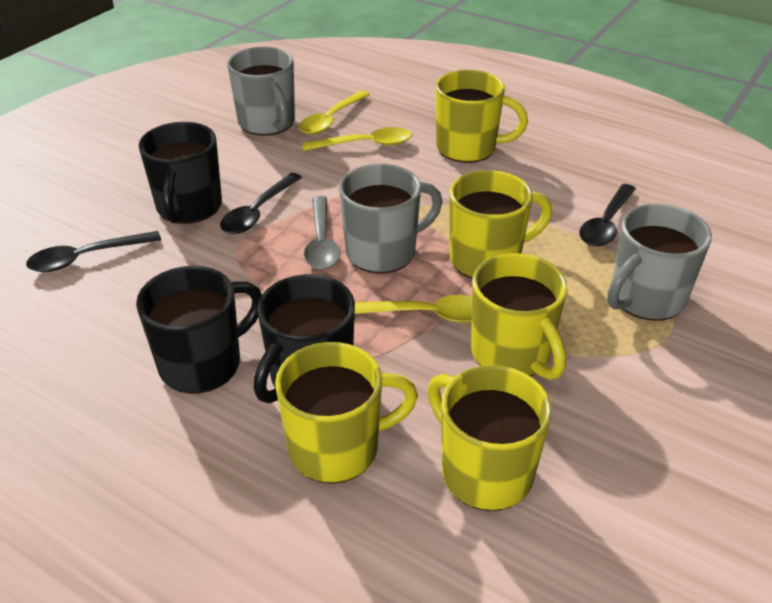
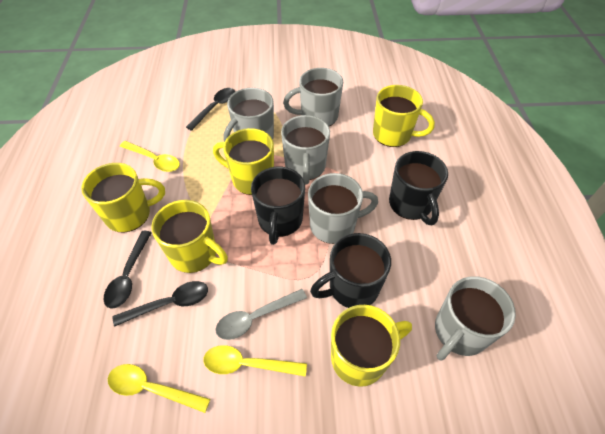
grey mug: 3 -> 5

